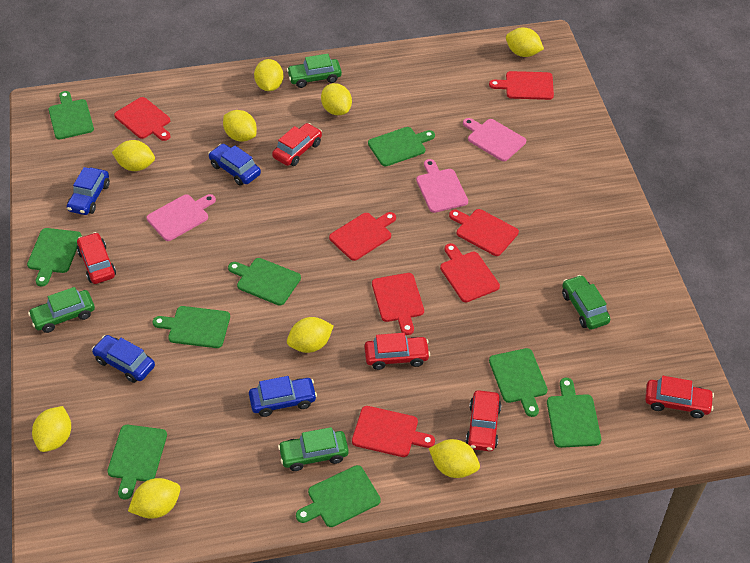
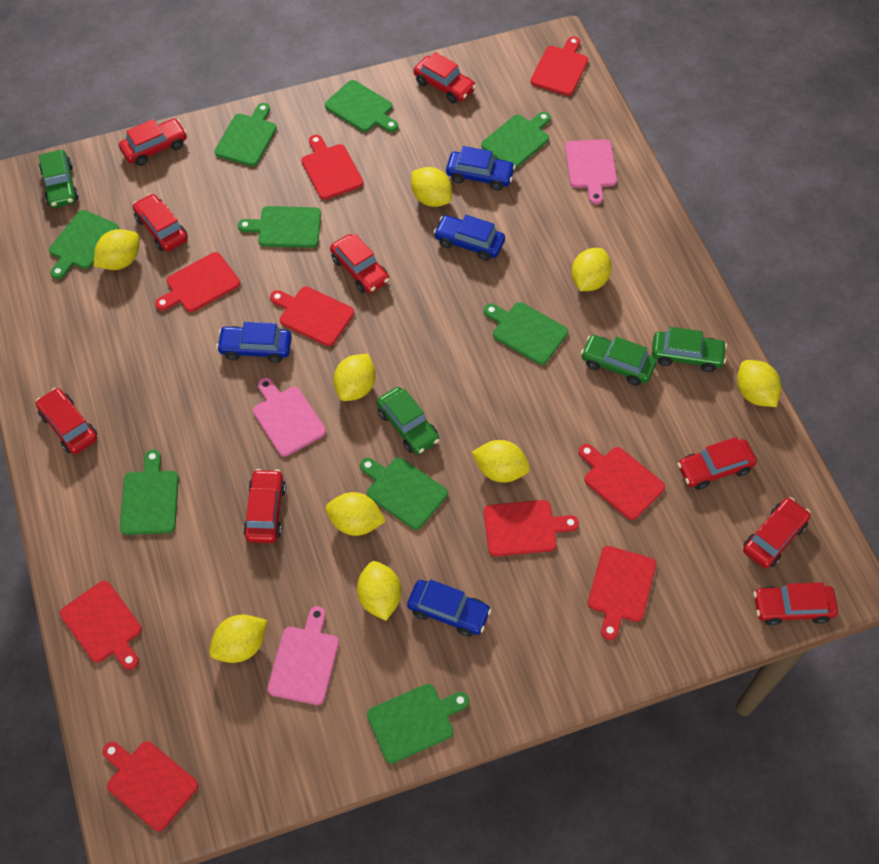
red car: 5 -> 9
red cutting board: 7 -> 9

